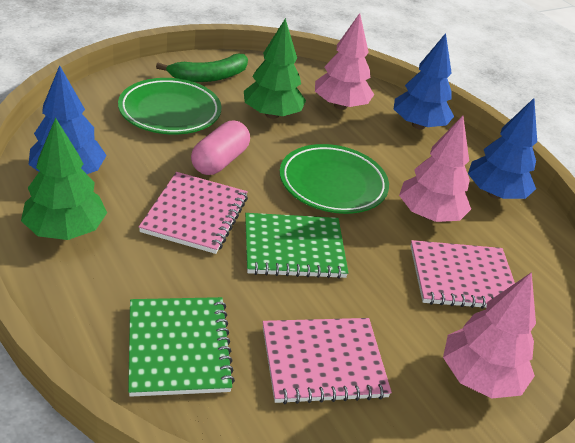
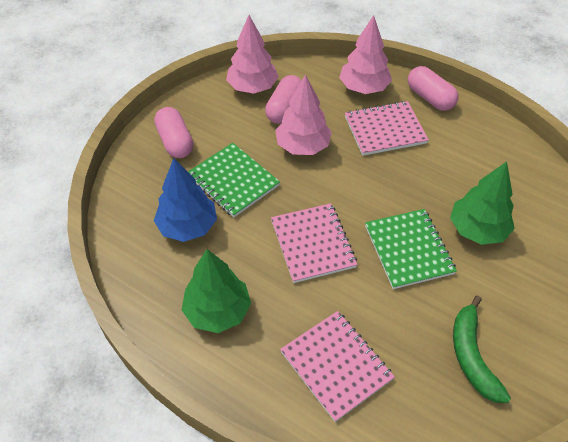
blue tree: 3 -> 1
green plate: 2 -> 0
pink capsule: 1 -> 3

